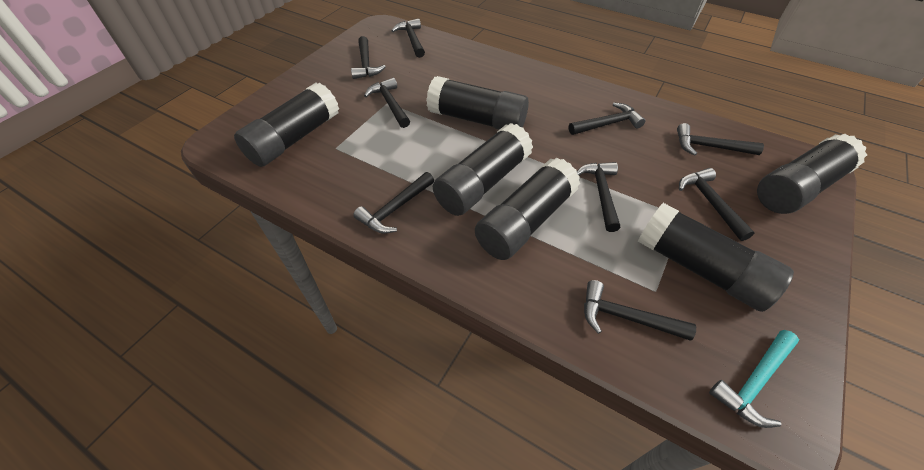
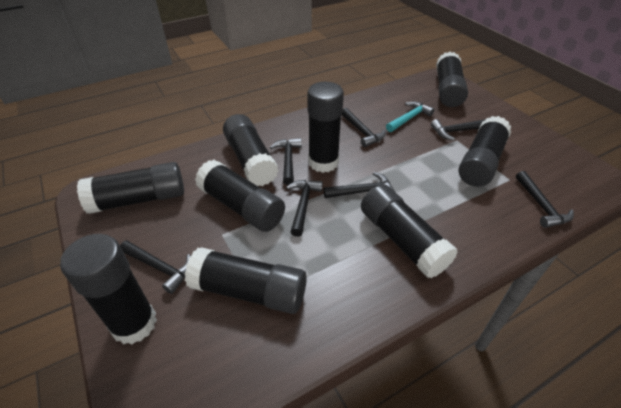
black glue stick: 6 -> 9
black hammer: 9 -> 7

